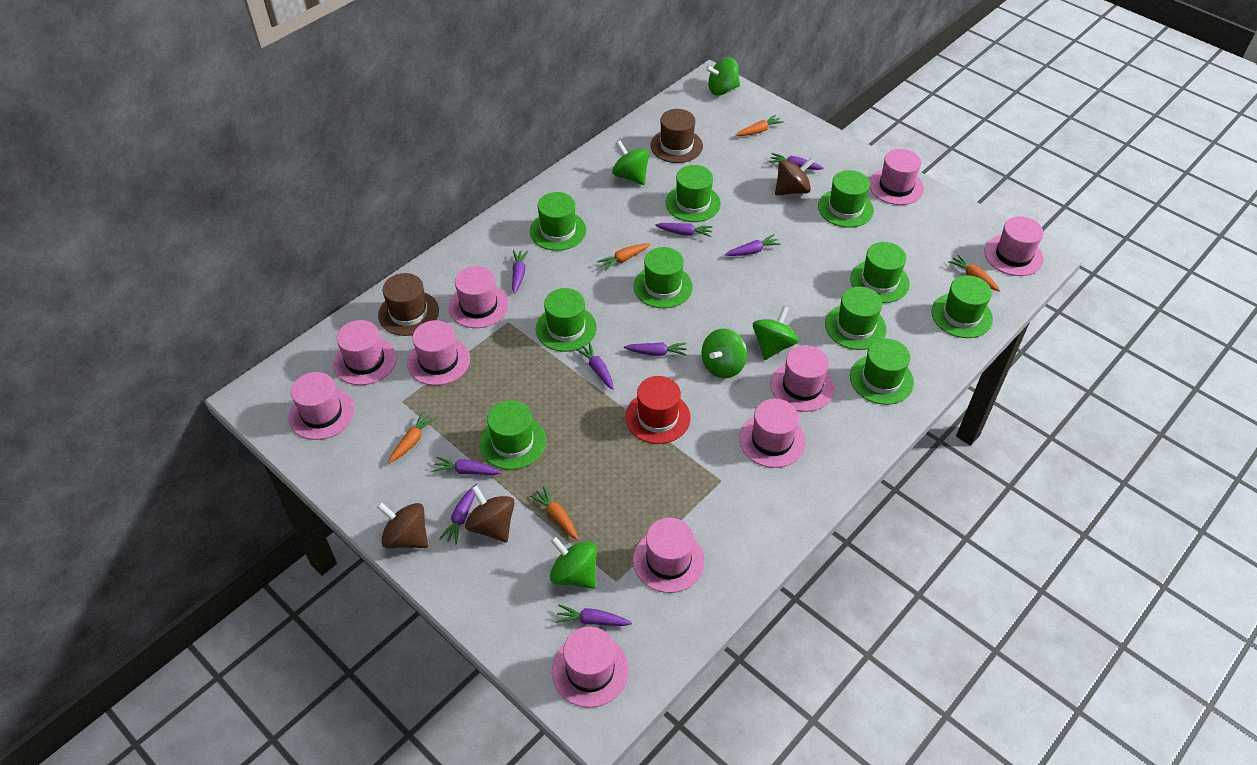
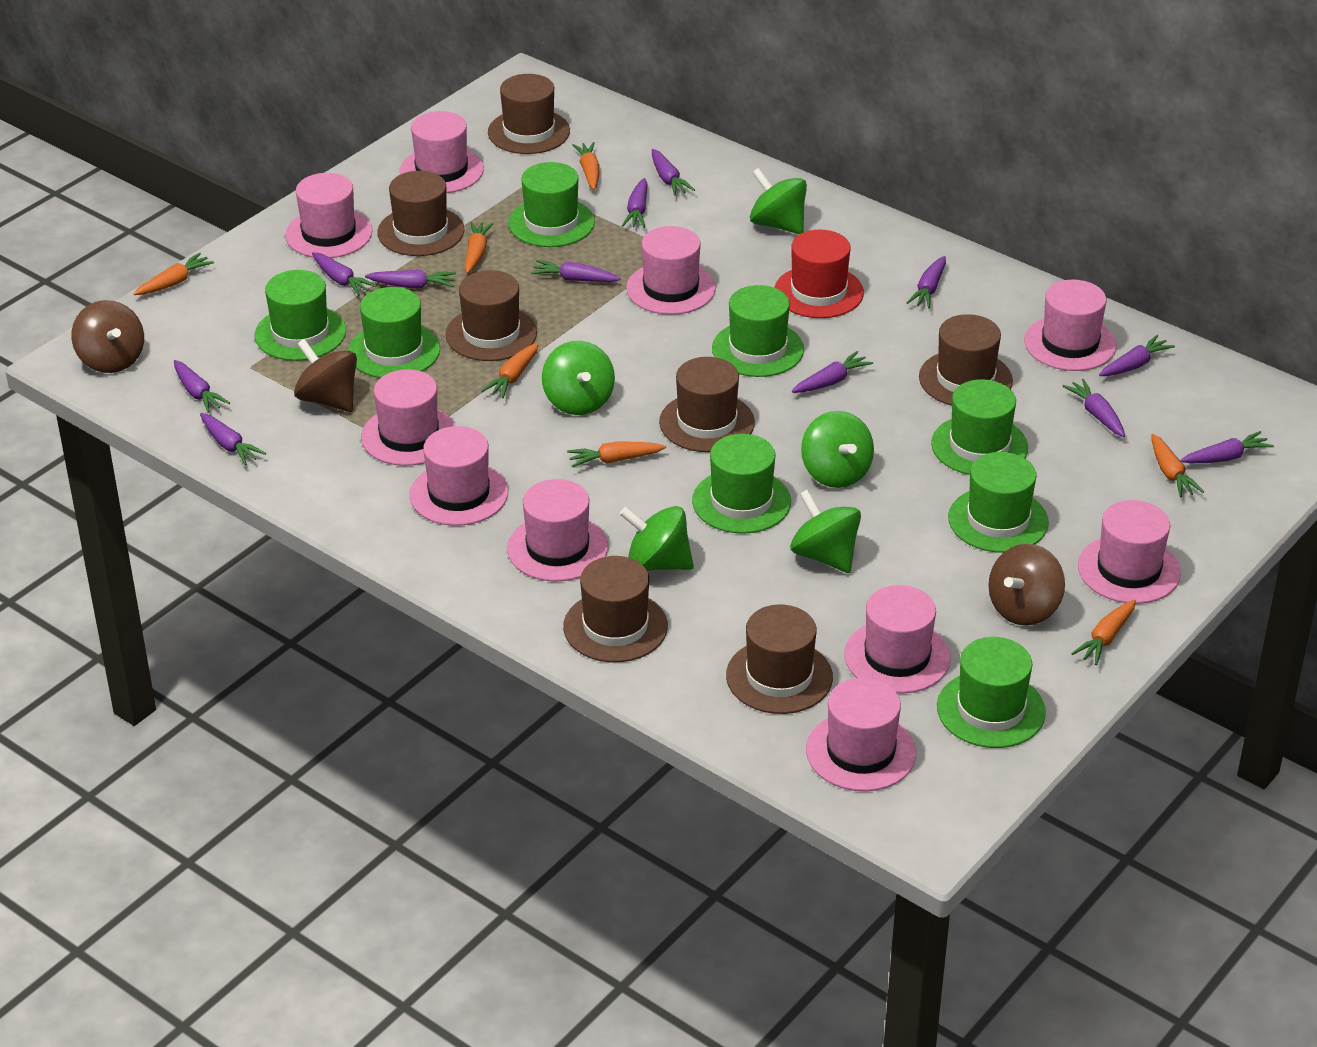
brown hat: 2 -> 7
green hat: 10 -> 8
orange carrot: 5 -> 7
purple carrot: 9 -> 12

